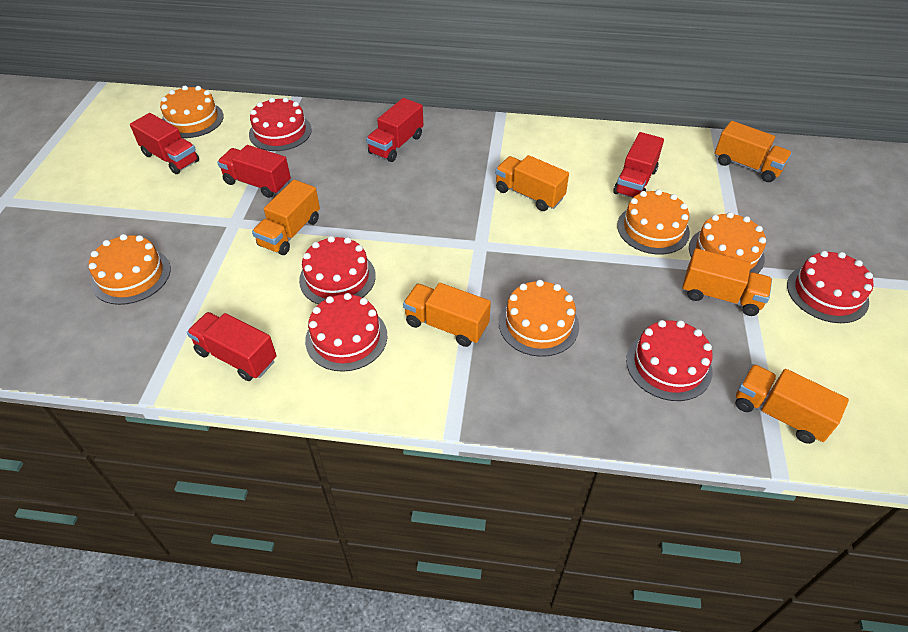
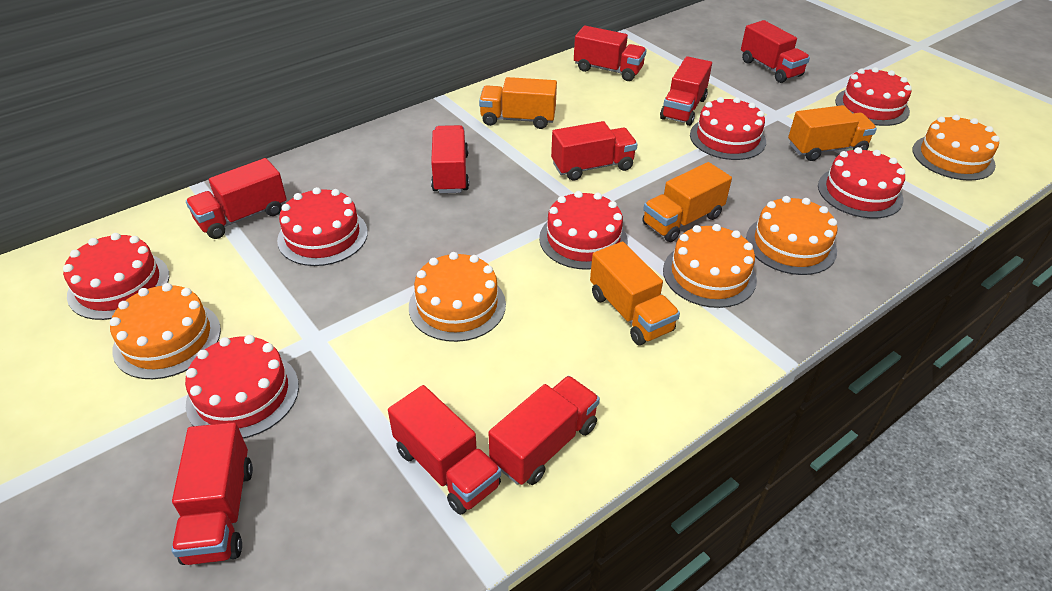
orange truck: 6 -> 4
red cake: 5 -> 7
red truck: 5 -> 9

